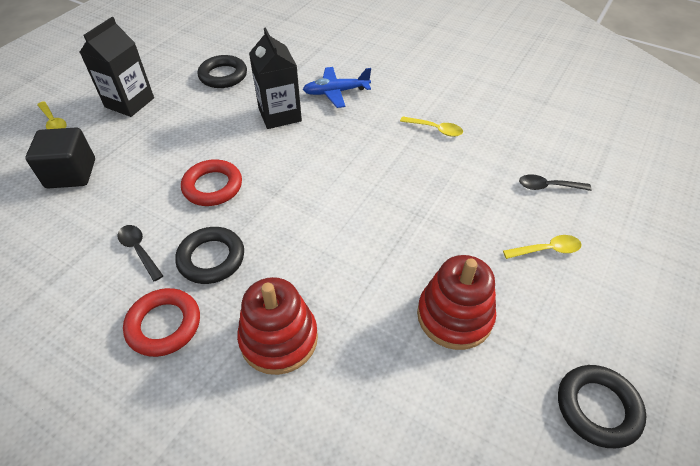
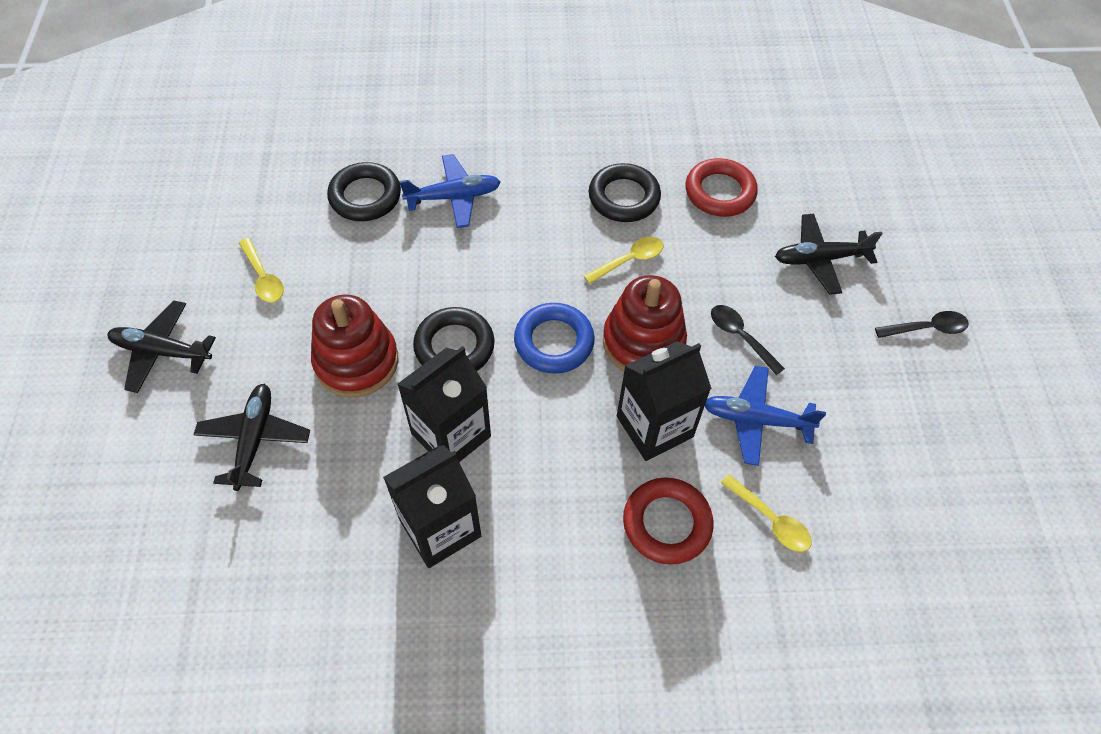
black carton: 2 -> 3
black cube: 1 -> 0
black plane: 0 -> 3
blue plane: 1 -> 2
blue ring: 0 -> 1

